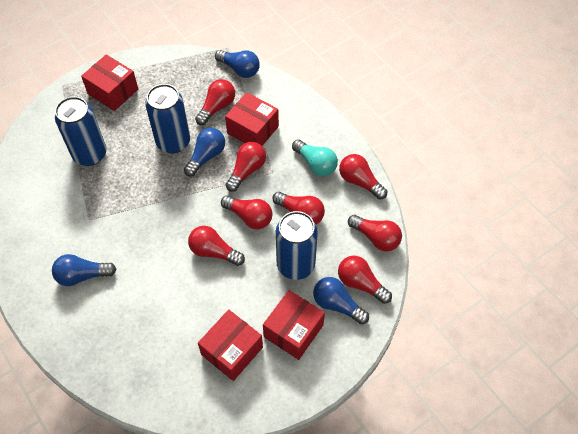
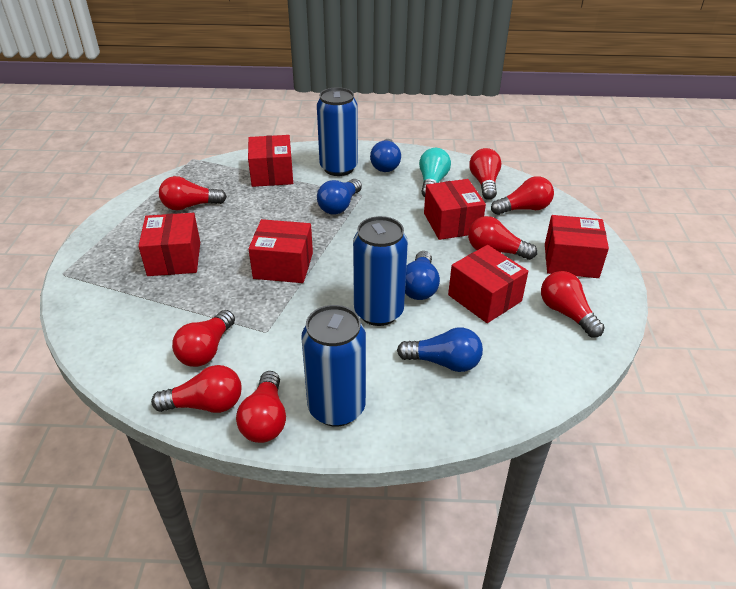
red box: 4 -> 6

